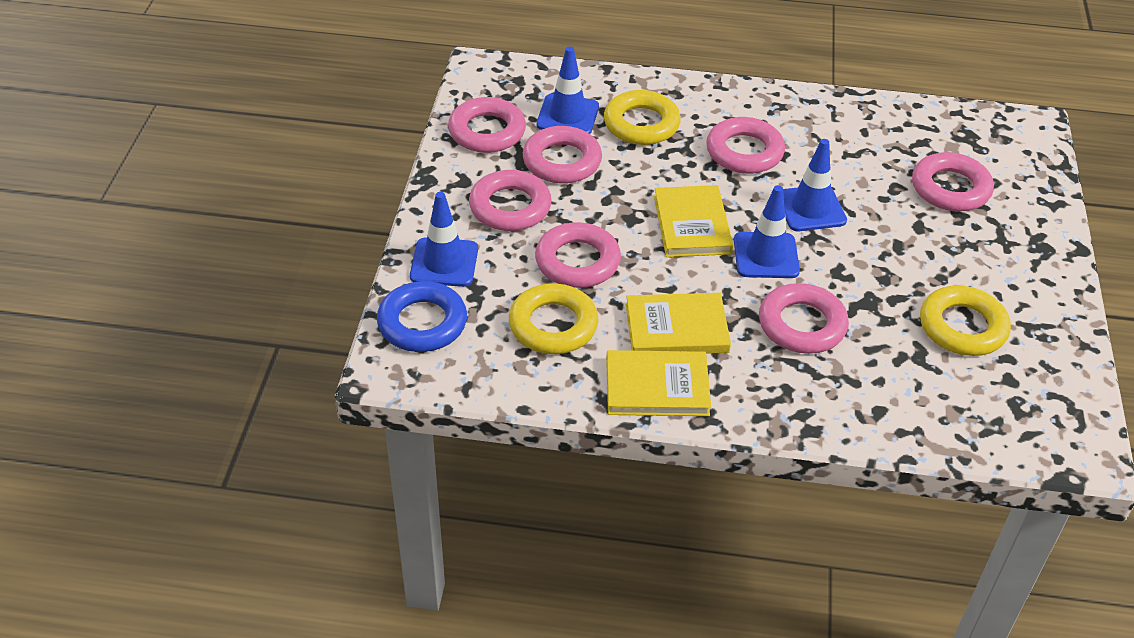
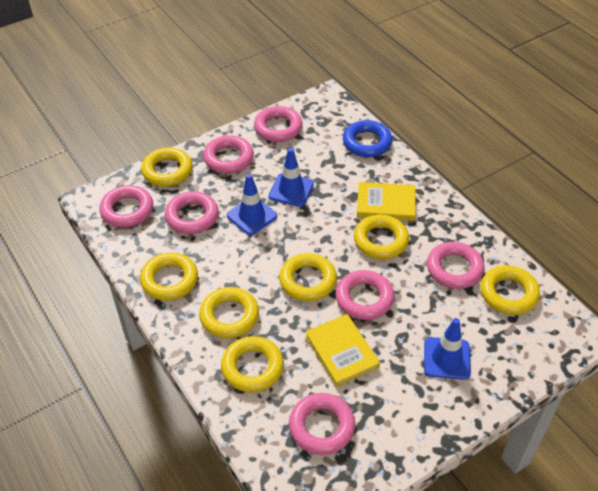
blue traffic cone: 4 -> 3
yellow book: 3 -> 2
yellow ring: 3 -> 7

